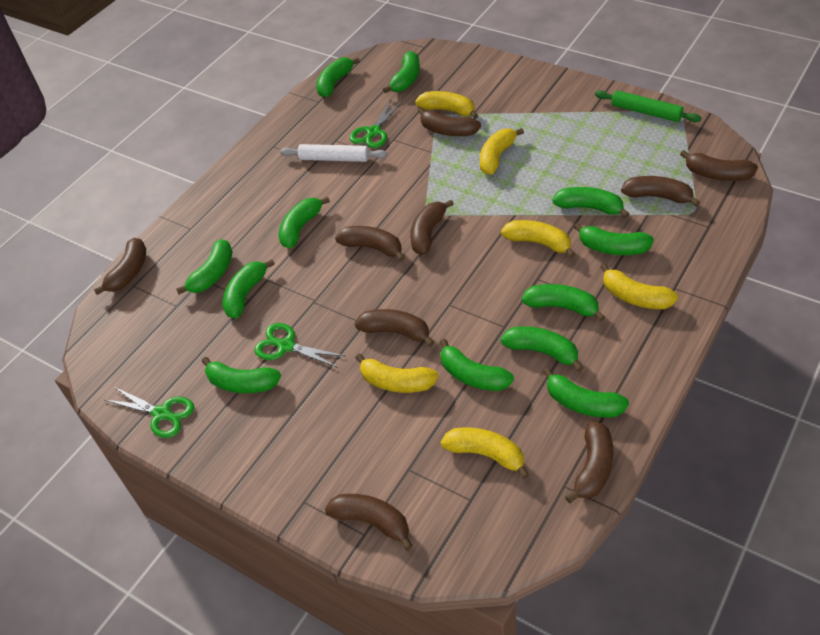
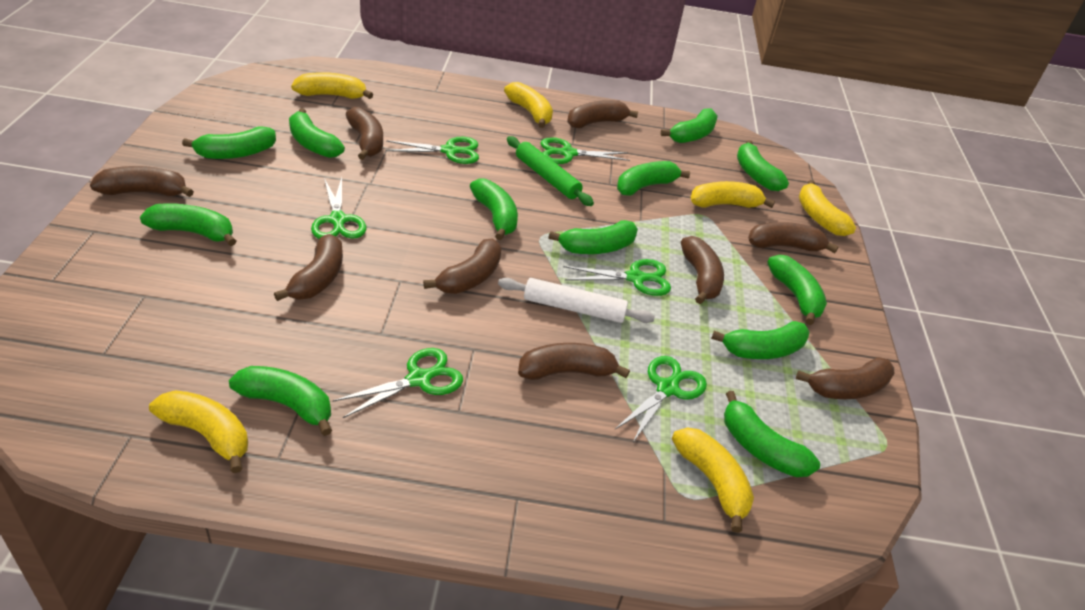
green scissors: 3 -> 6

